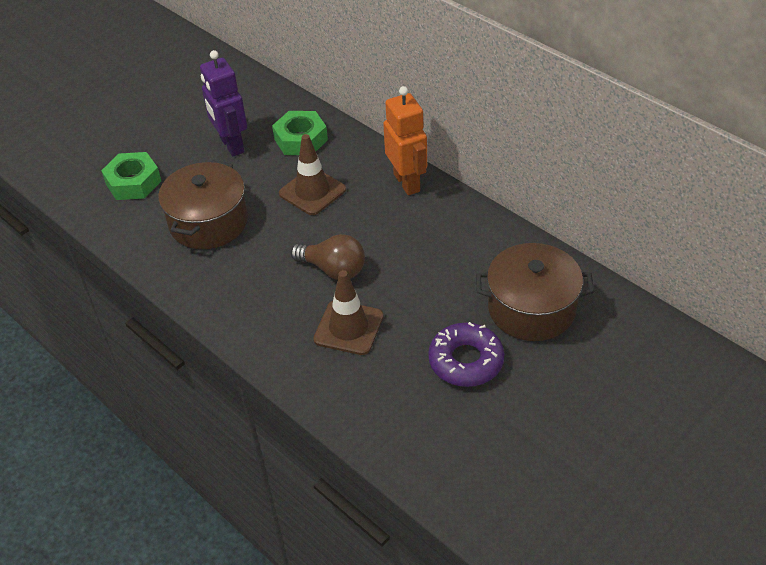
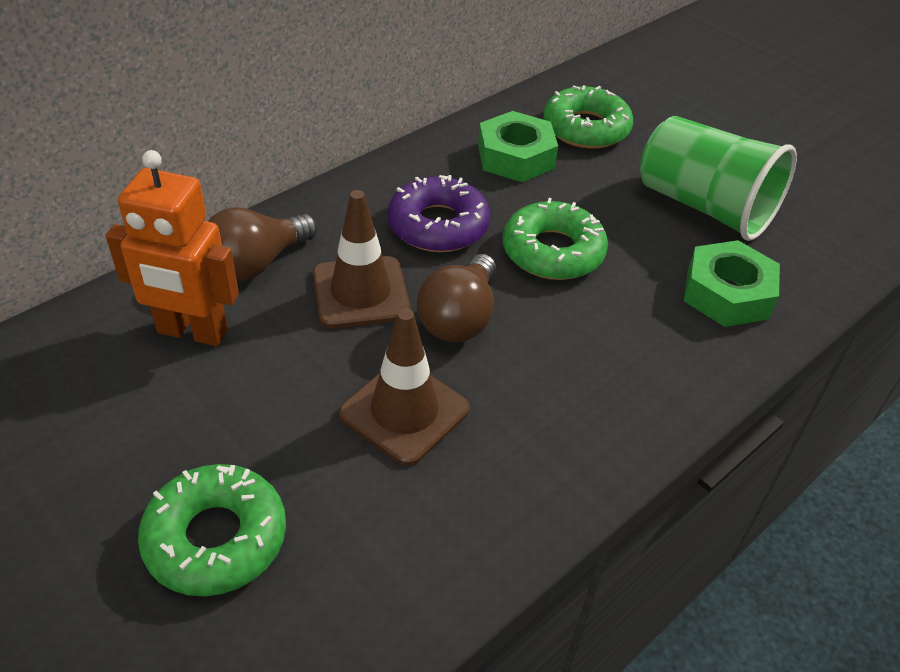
brown light bulb: 1 -> 2
brown pot: 2 -> 0
green cup: 0 -> 1
green donut: 0 -> 3
purple robot: 1 -> 0

